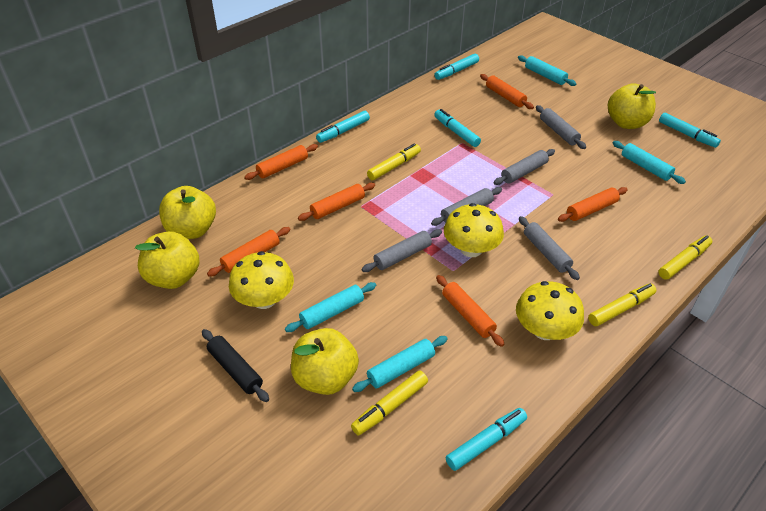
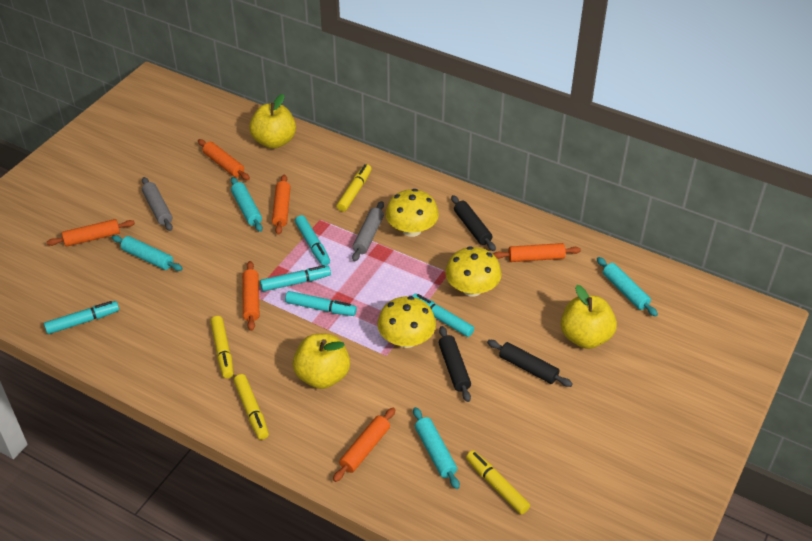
black rolling pin: 1 -> 3
grey rolling pin: 5 -> 2
yellow apple: 4 -> 3

